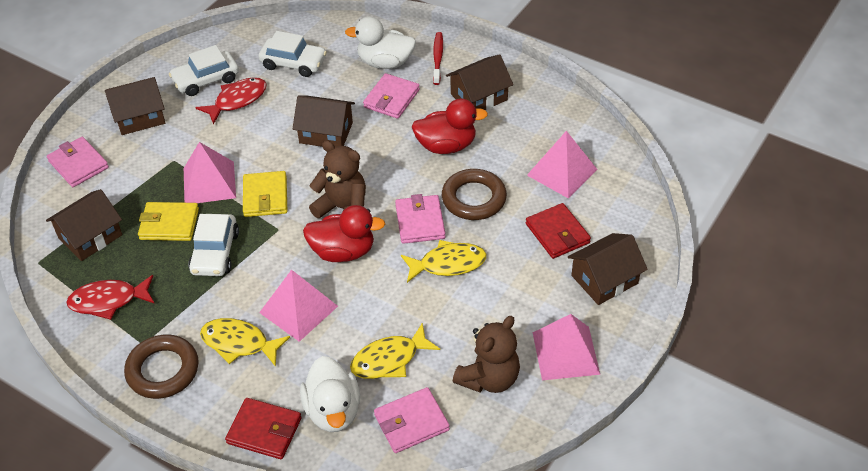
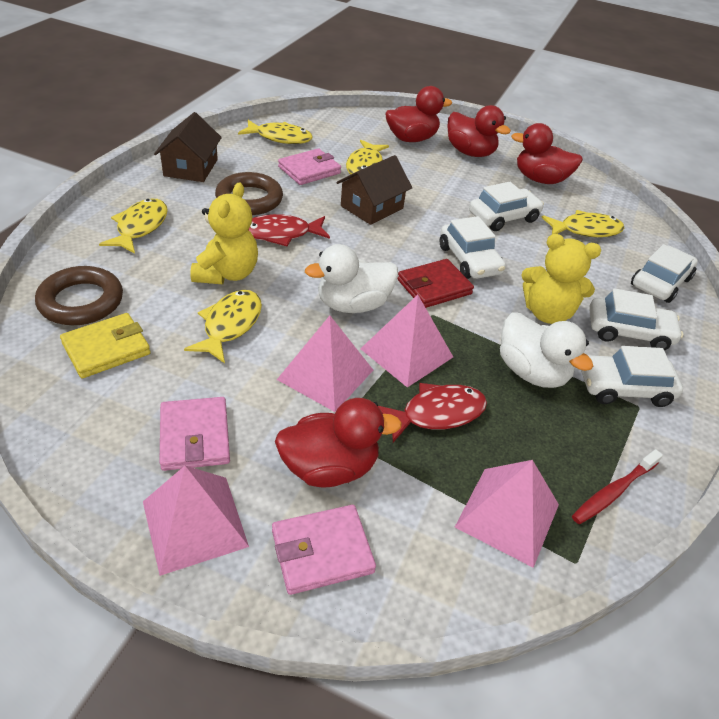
brown house: 5 -> 2
brown teddy bear: 2 -> 0
pink wallet: 4 -> 3
red duck: 2 -> 4
red wallet: 2 -> 1
white car: 3 -> 5
yellow fish: 3 -> 5
yellow teddy bear: 0 -> 2
yellow wallet: 2 -> 1

